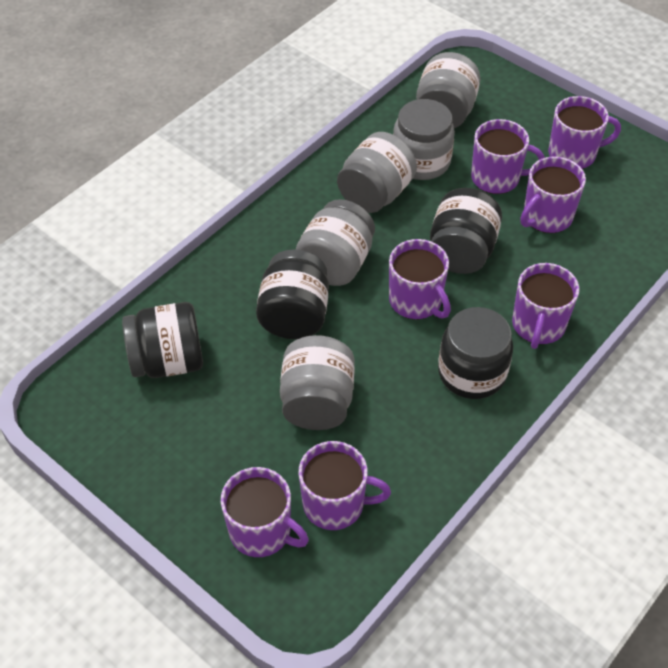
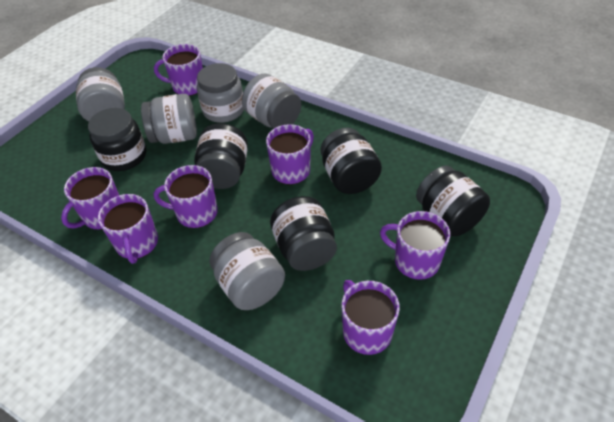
black jar: 4 -> 5

